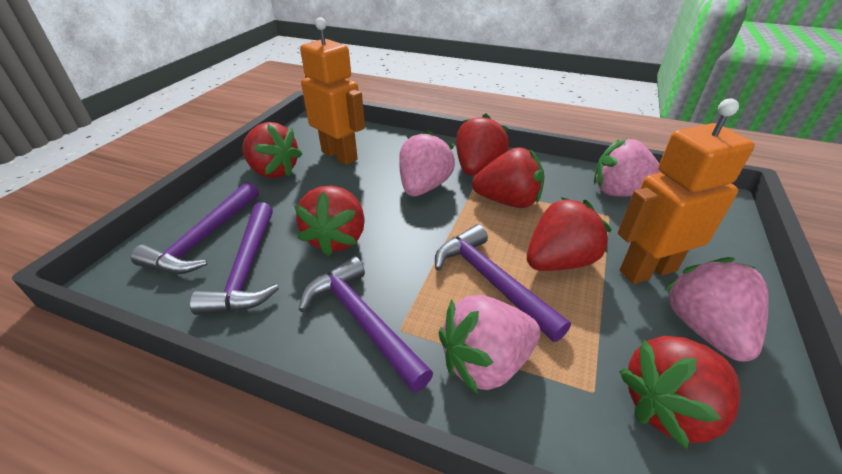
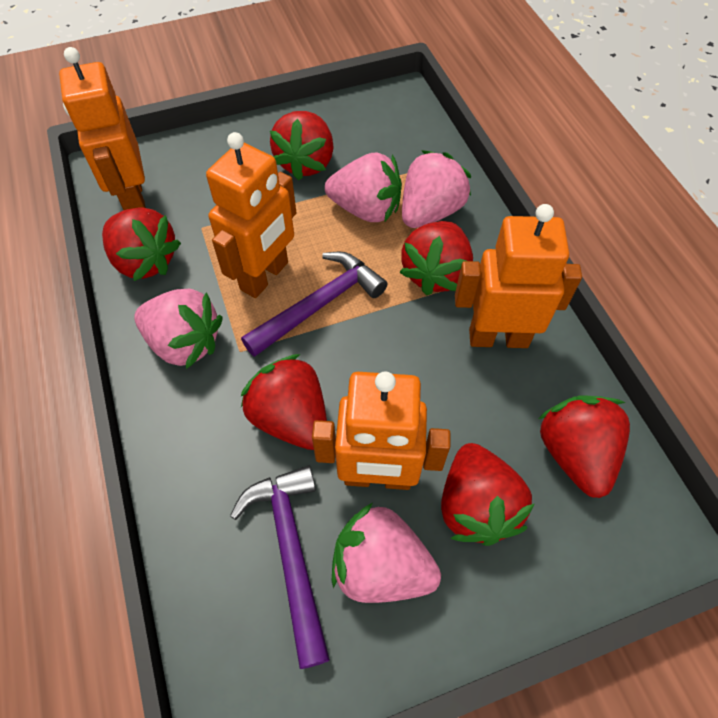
orange robot: 2 -> 4
purple hammer: 4 -> 2

